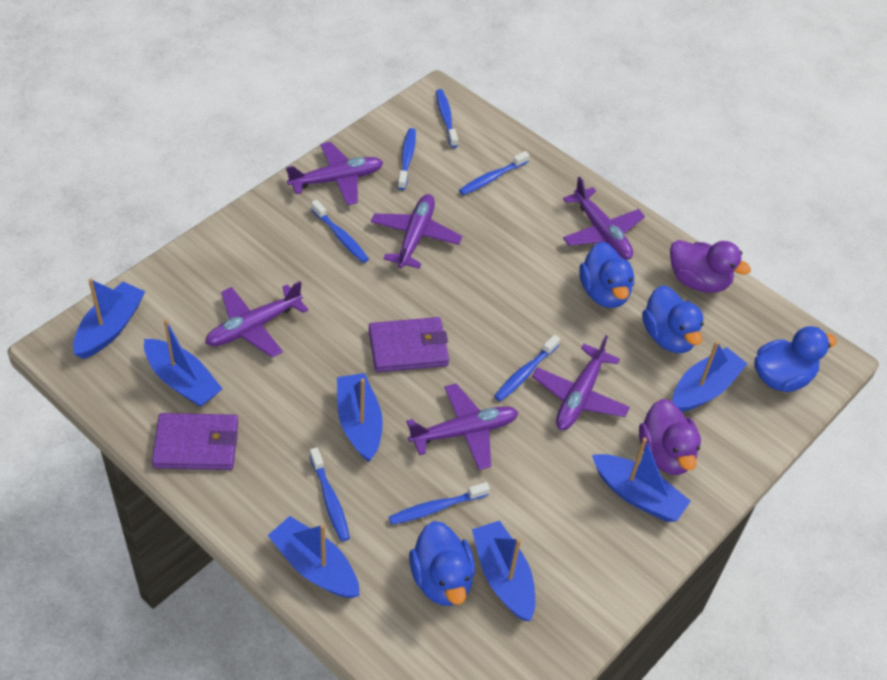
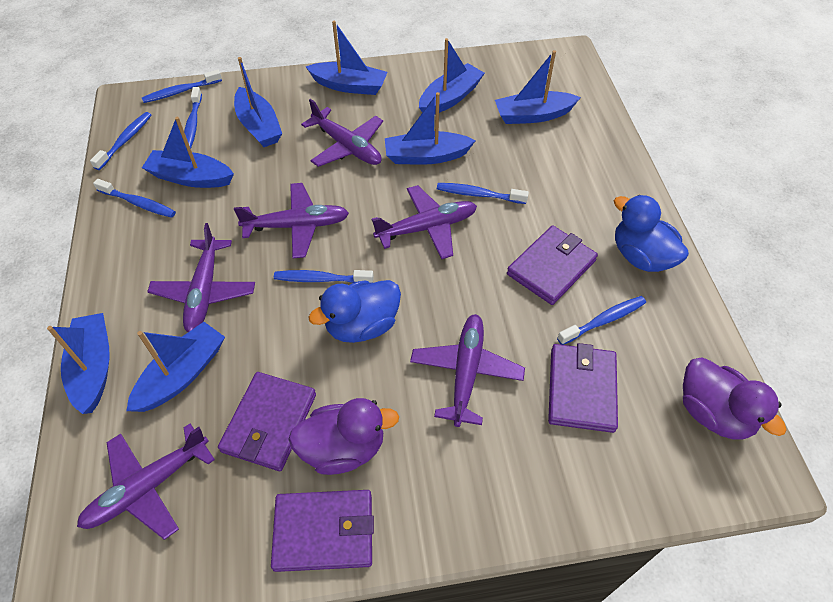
blue boat: 7 -> 8
blue duck: 4 -> 2
purple wallet: 2 -> 4

